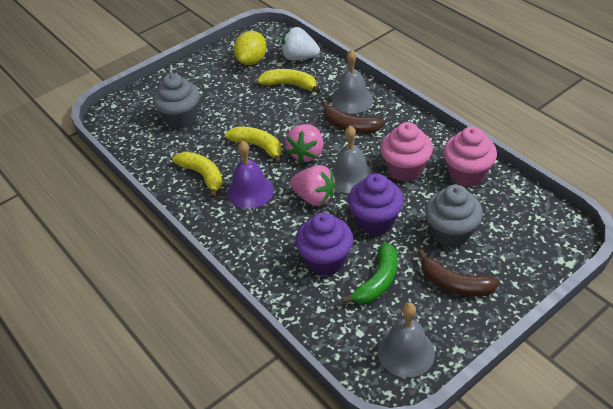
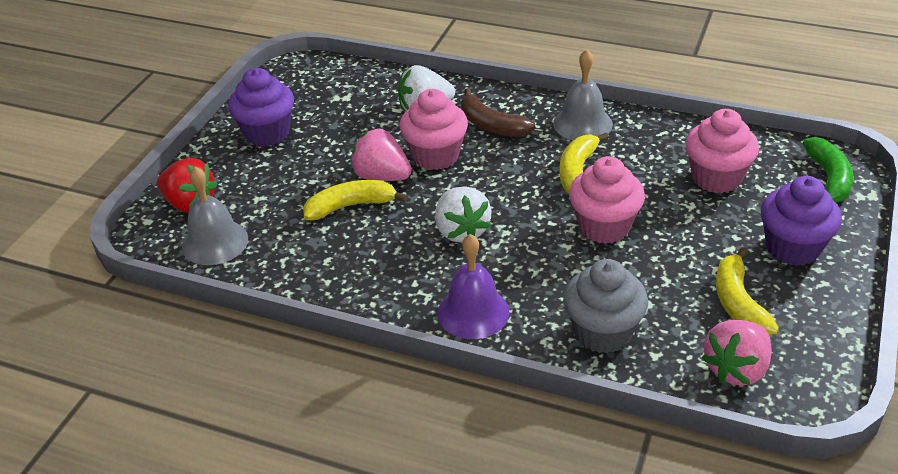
brown banana: 2 -> 1
grey bell: 3 -> 2
grey cupcake: 2 -> 1
pink cupcake: 2 -> 3
red strawberry: 0 -> 1
white strawberry: 1 -> 2
yellow lemon: 1 -> 0

